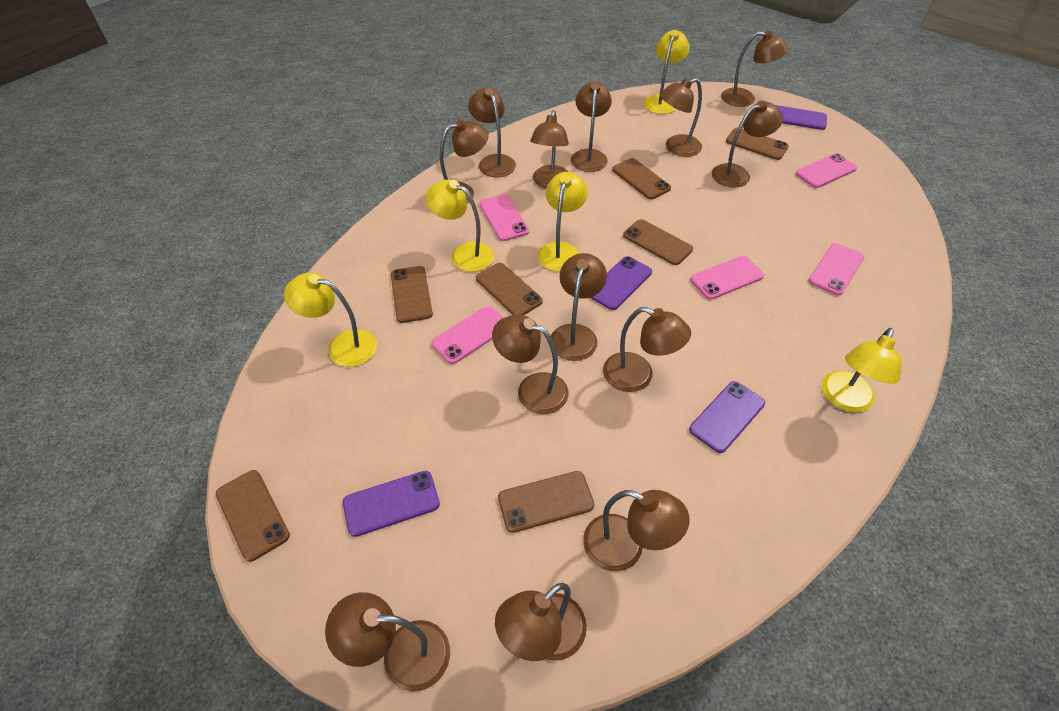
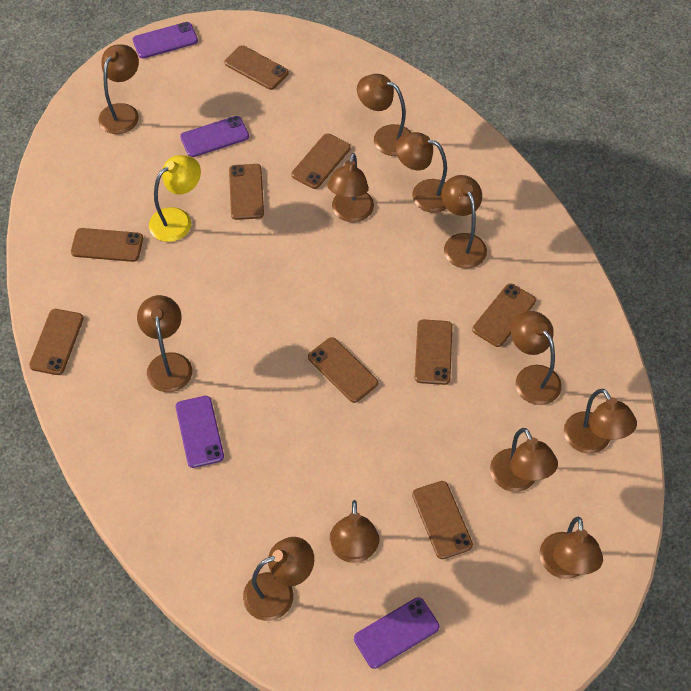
brown lamp: 13 -> 12
brown phone: 7 -> 9
pink phone: 5 -> 0
yellow lamp: 5 -> 1

